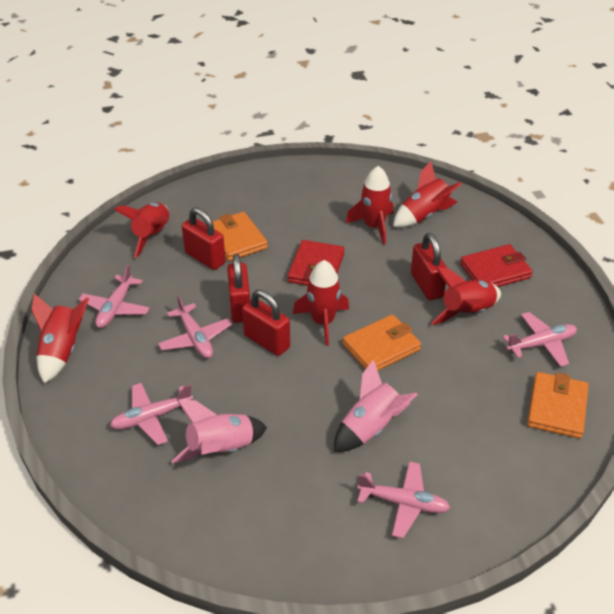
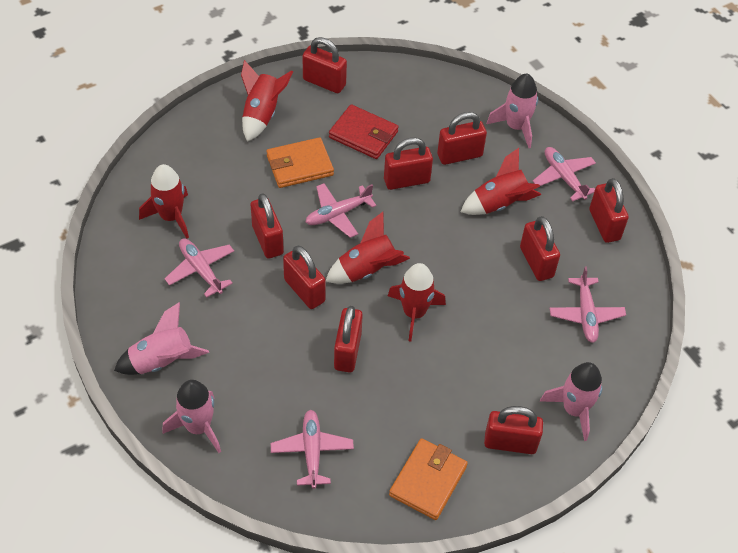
orange wallet: 3 -> 2
pink rocket: 2 -> 4
red padlock: 4 -> 9
red rocket: 6 -> 5
red wallet: 2 -> 1

